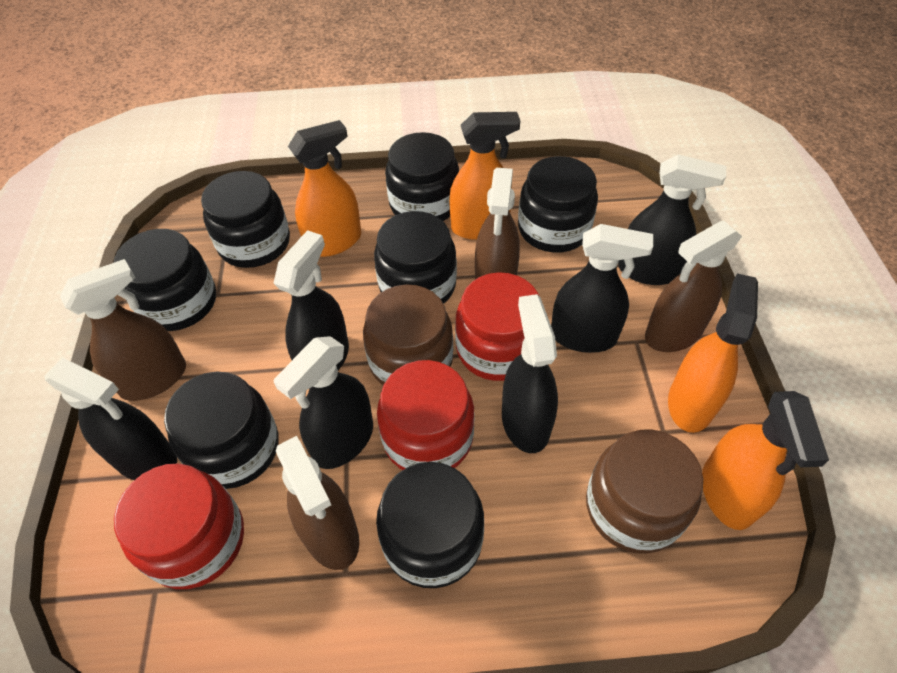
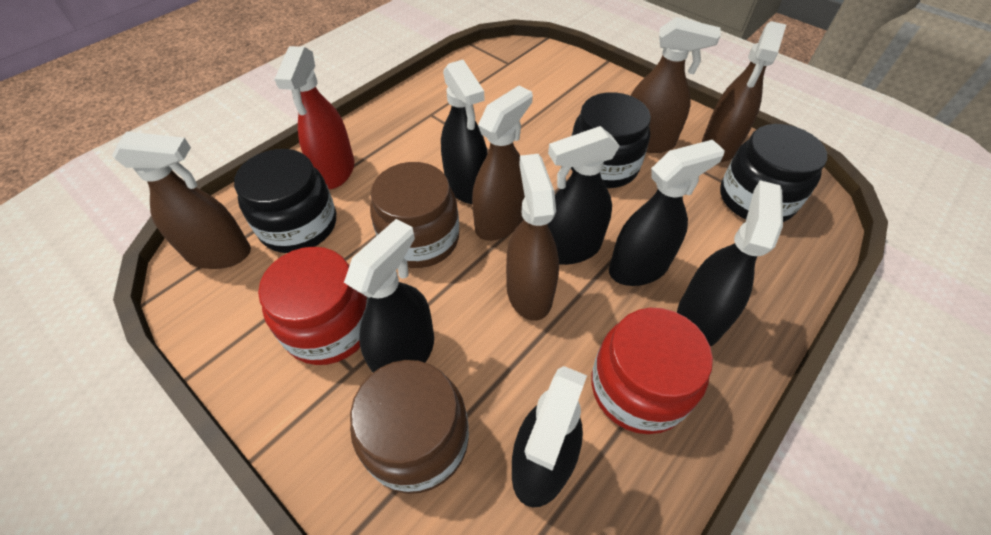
black jar: 7 -> 3
brown spray bottle: 4 -> 5
orange spray bottle: 4 -> 0
red jar: 3 -> 2
red spray bottle: 0 -> 1

